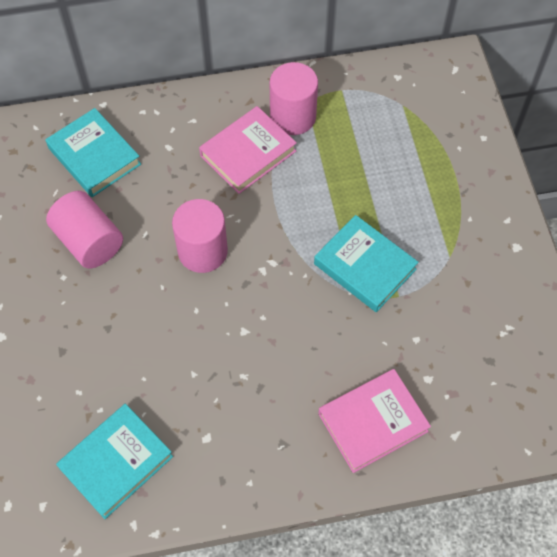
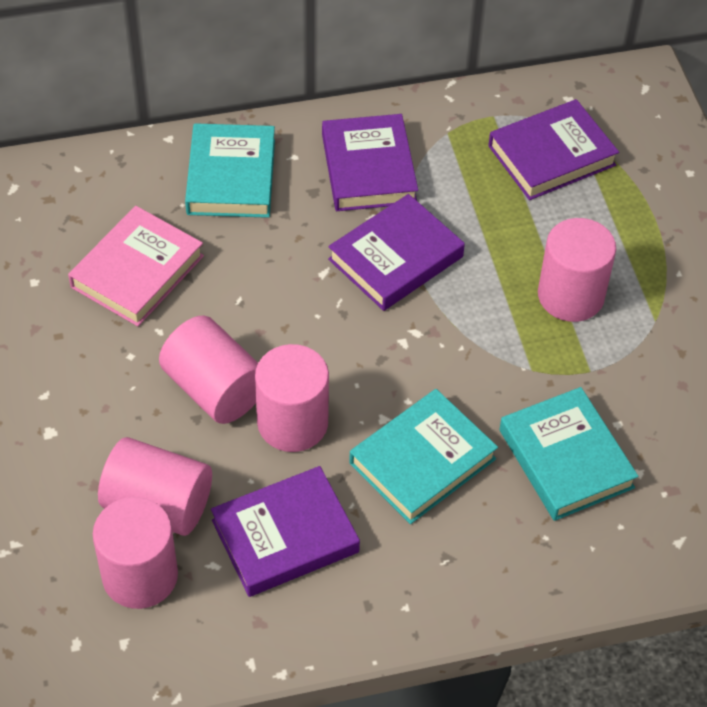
pink book: 2 -> 1
pink cylinder: 3 -> 5
purple book: 0 -> 4

